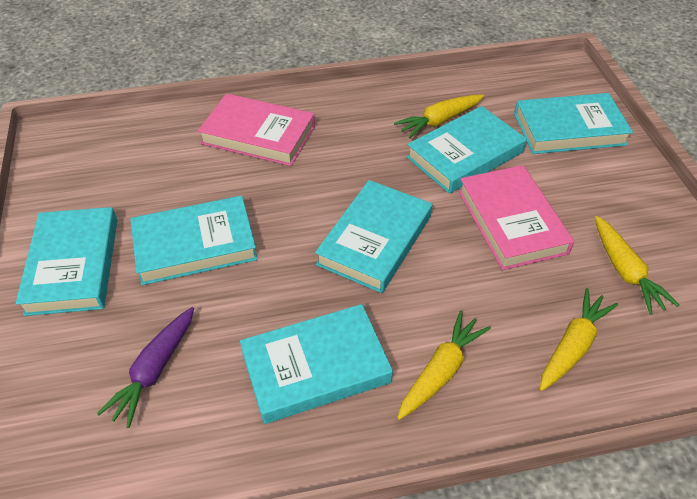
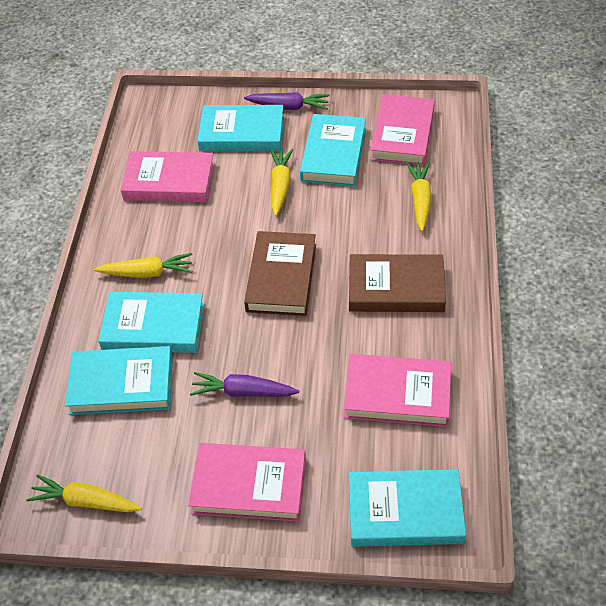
brown book: 0 -> 2
pink book: 2 -> 4
purple carrot: 1 -> 2
turquoise book: 6 -> 5

